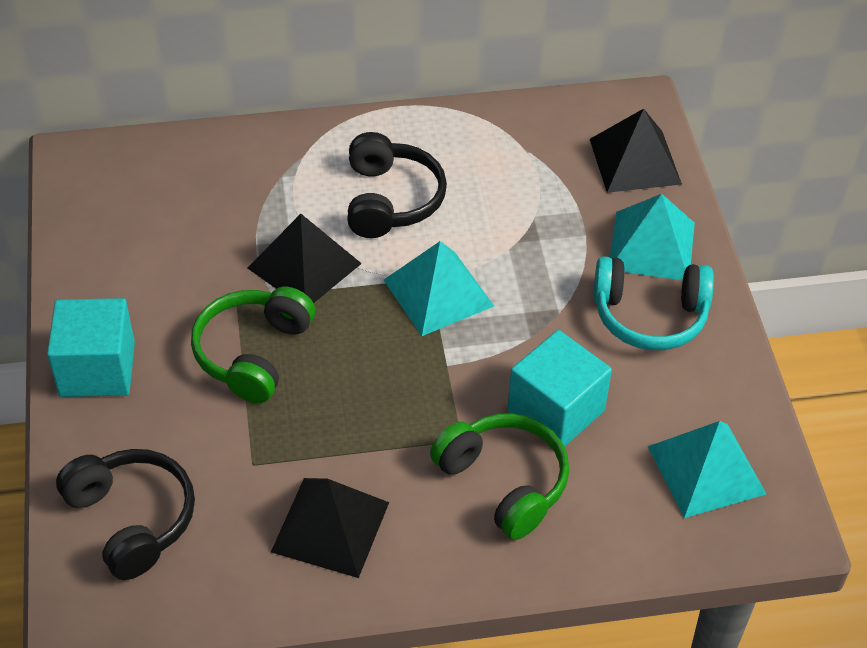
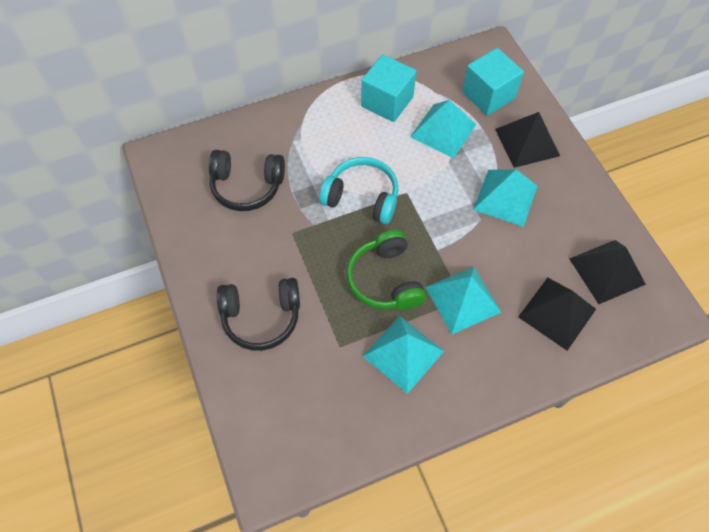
green headphones: 2 -> 1
turquoise pyramid: 3 -> 4

